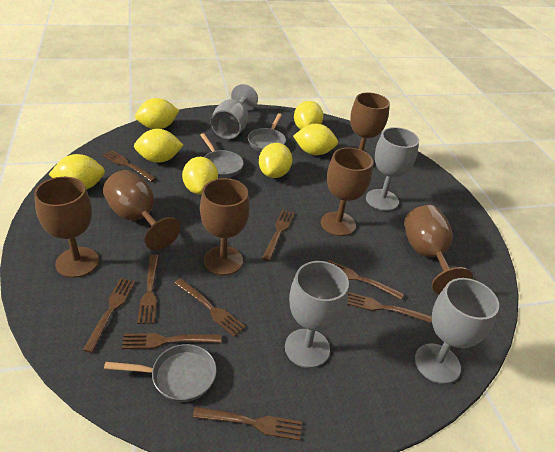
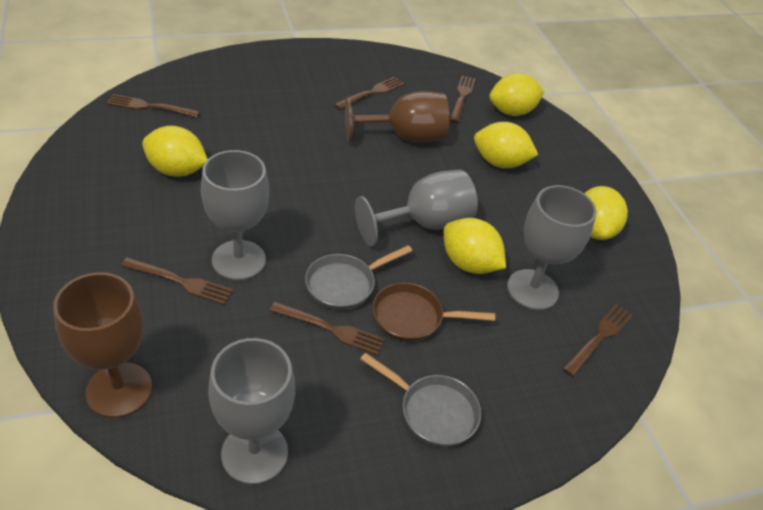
brown fork: 9 -> 6
brown goblet: 6 -> 2
brown pan: 0 -> 1
grey pan: 3 -> 2
yellow lemon: 7 -> 5

